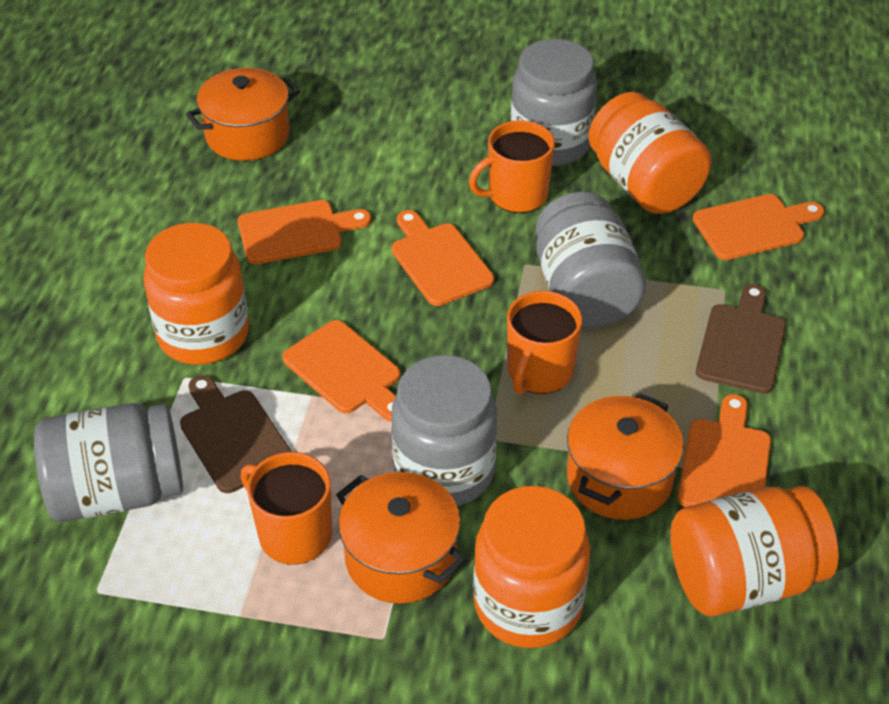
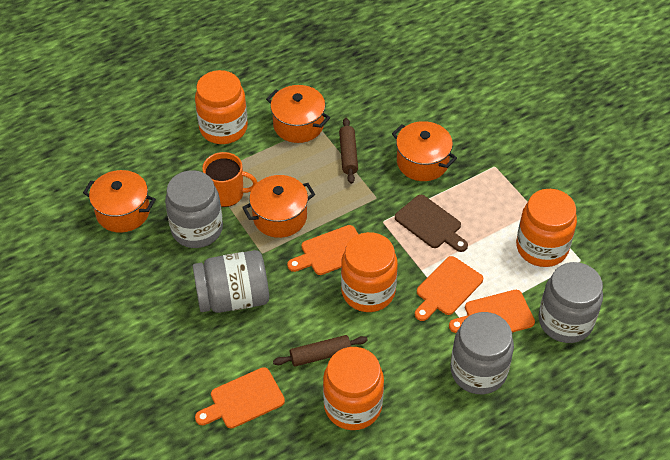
brown cutting board: 2 -> 1
brown rolling pin: 0 -> 2
orange cutting board: 5 -> 4
orange mug: 3 -> 1
orange pot: 3 -> 4

